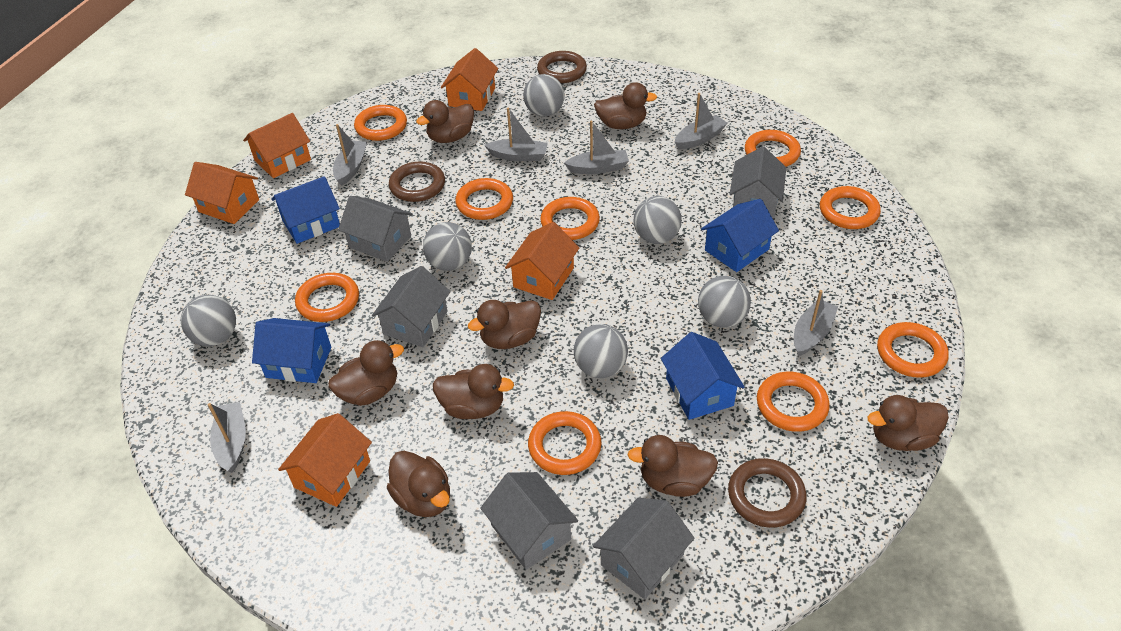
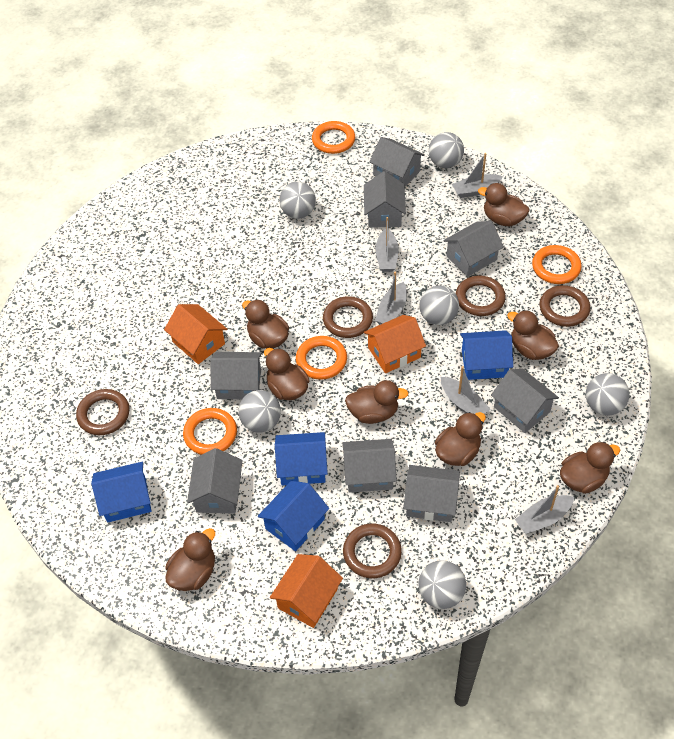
brown ring: 3 -> 5
grey boat: 6 -> 5
grey house: 5 -> 8
orange house: 5 -> 3
orange ring: 9 -> 4

